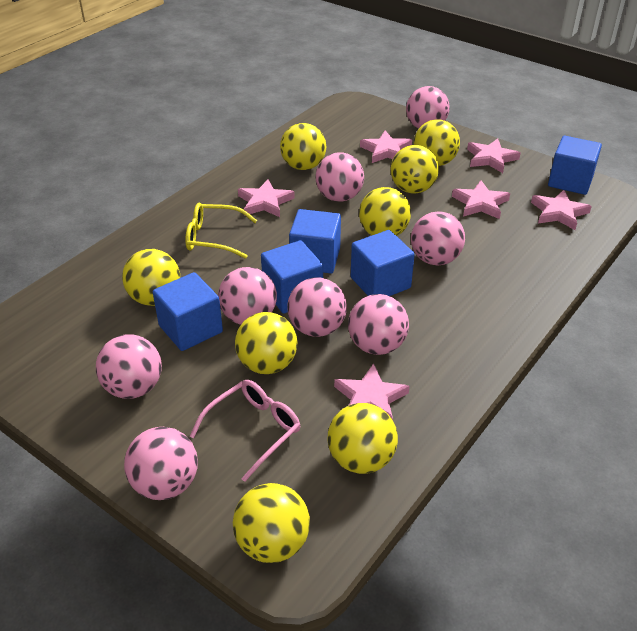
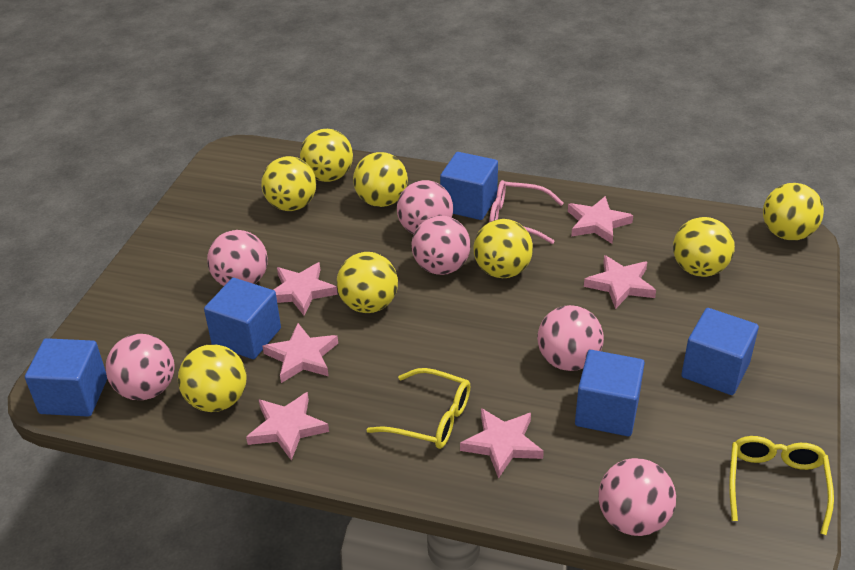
pink ball: 8 -> 6
yellow glasses: 1 -> 2

